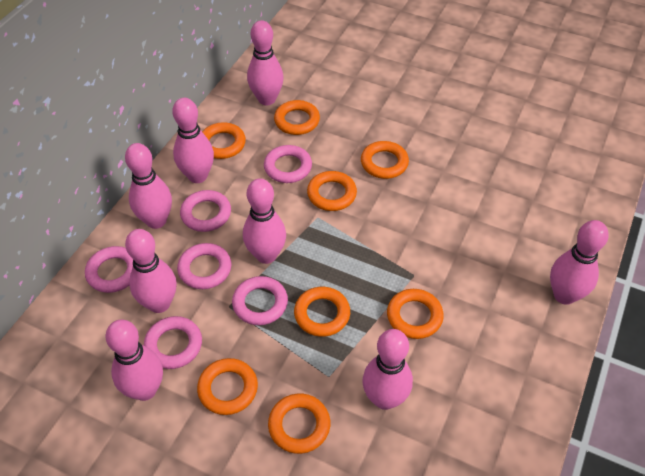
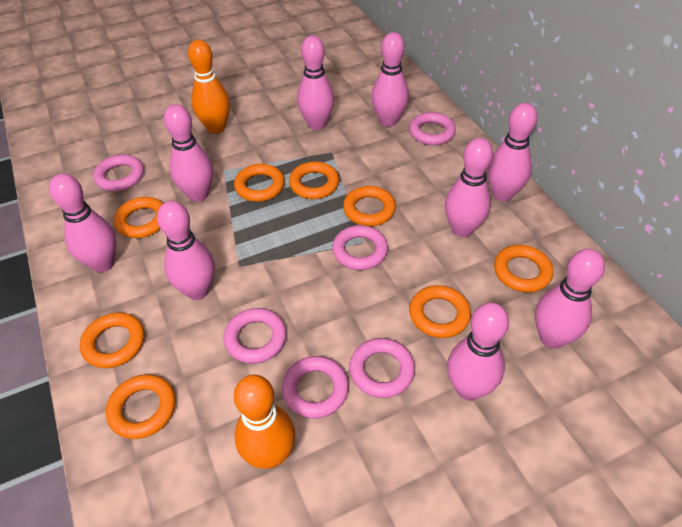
orange bowling pin: 0 -> 2
pink bowling pin: 8 -> 9

